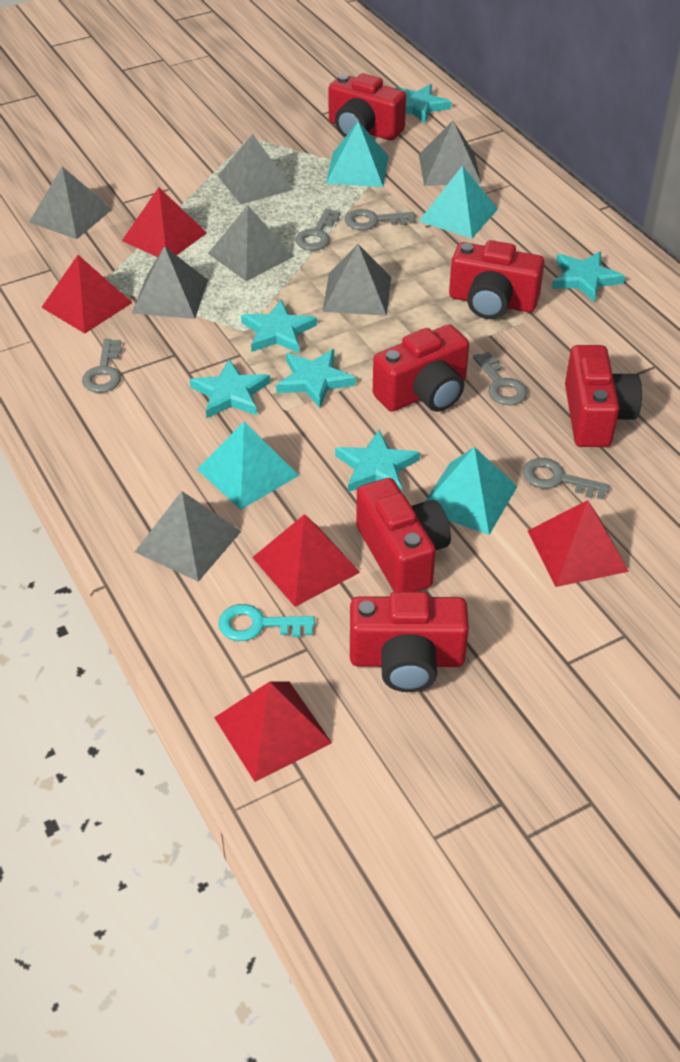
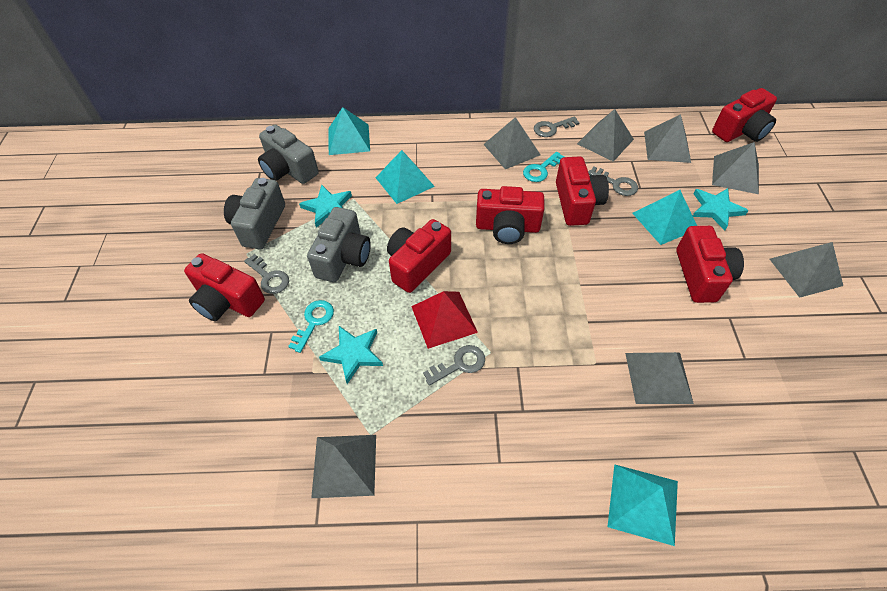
grey camera: 0 -> 3
grey key: 5 -> 4
red pyramid: 5 -> 1
turquoise key: 1 -> 2
turquoise star: 6 -> 3

